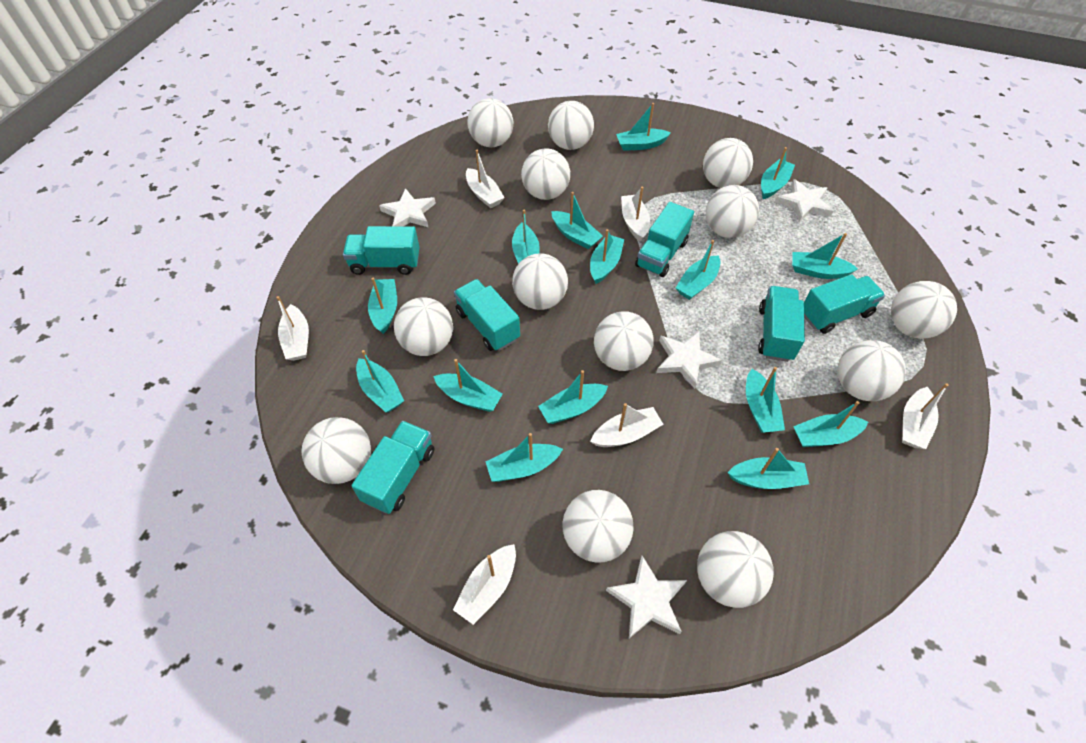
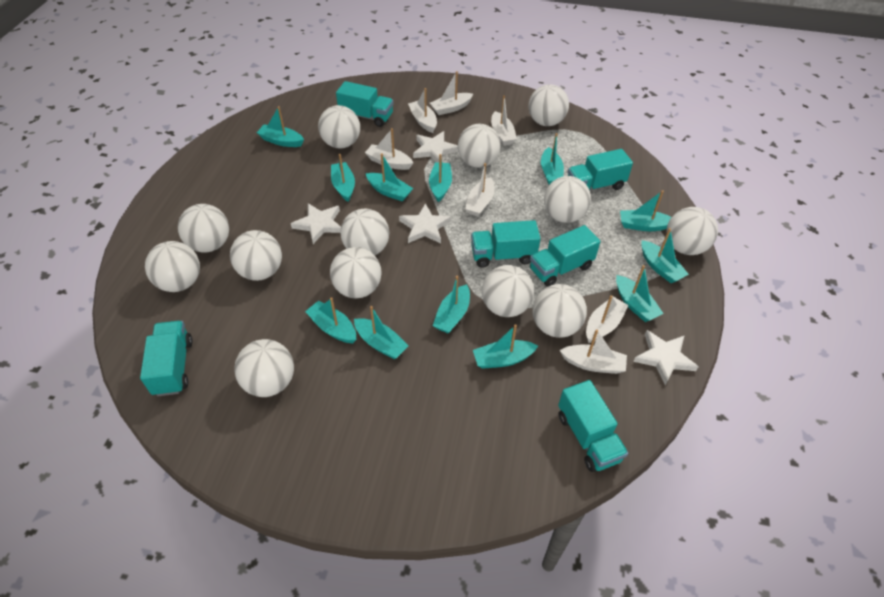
turquoise boat: 15 -> 12
white boat: 6 -> 7

